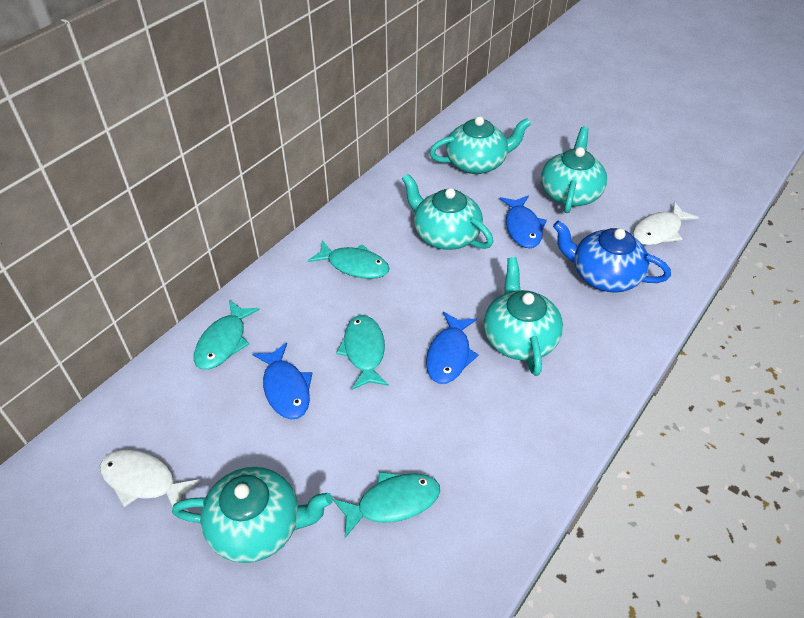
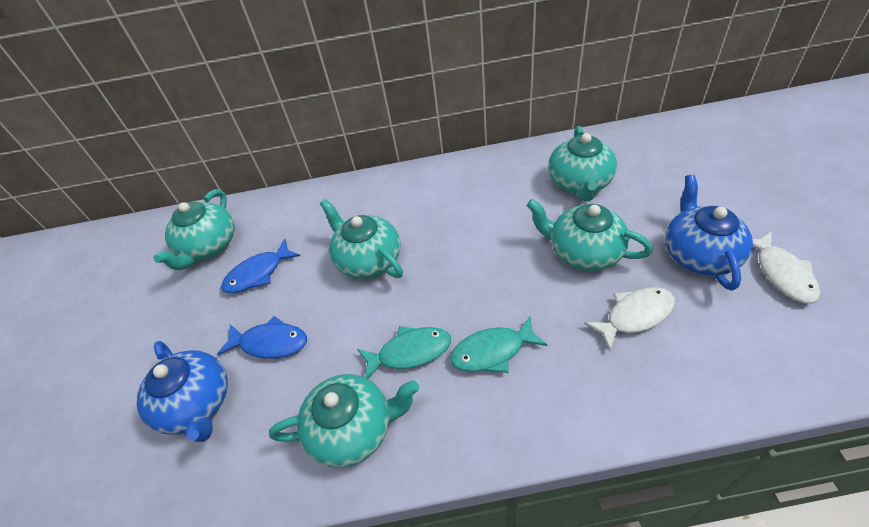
blue fish: 3 -> 2
blue teapot: 1 -> 2
turquoise fish: 4 -> 2

